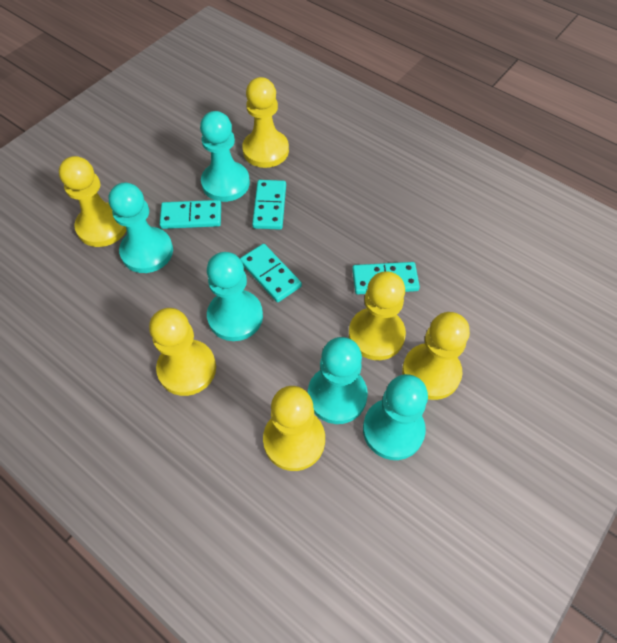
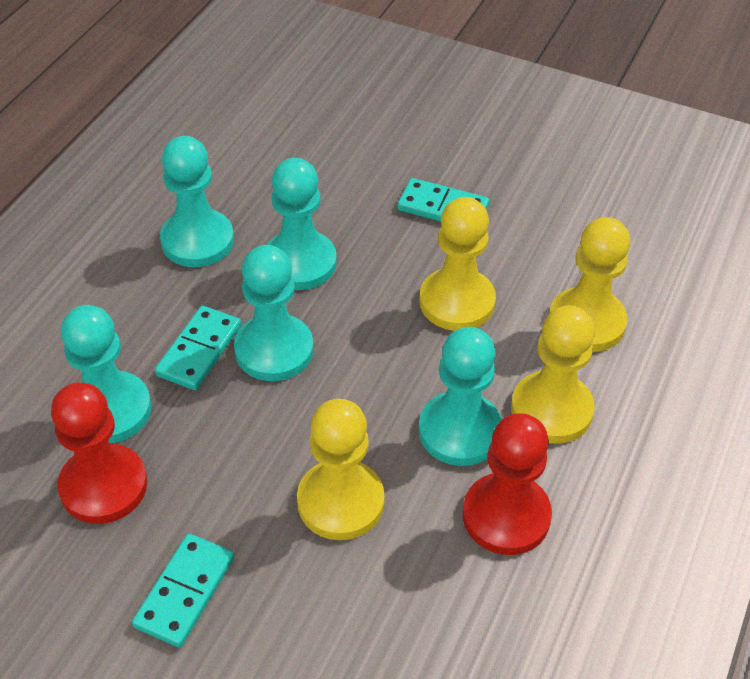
red pawn: 0 -> 2
turquoise domino: 4 -> 3
yellow pawn: 6 -> 4

